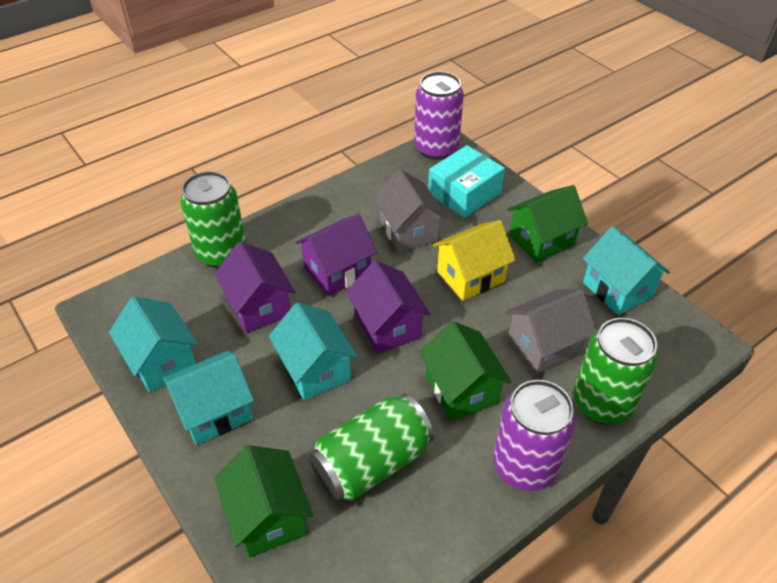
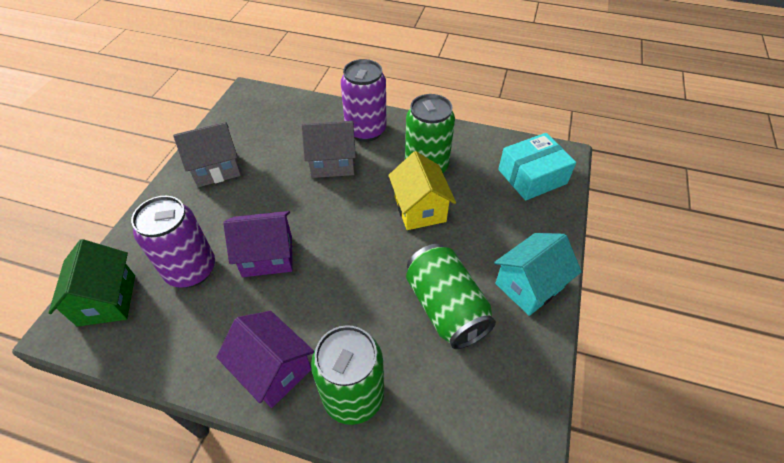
green house: 3 -> 1
purple house: 3 -> 2
turquoise house: 4 -> 1

